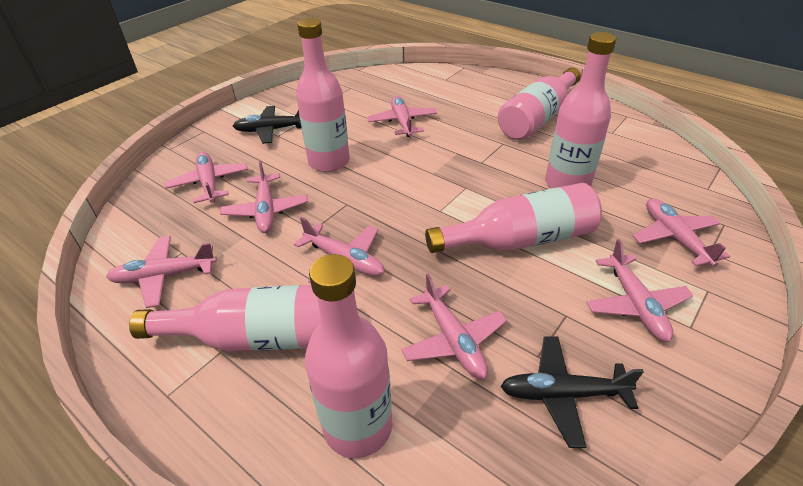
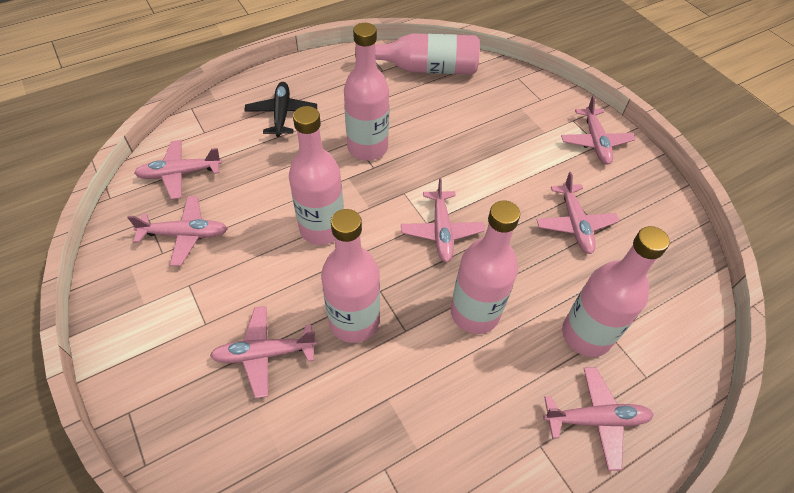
black plane: 2 -> 1
pink plane: 8 -> 7

